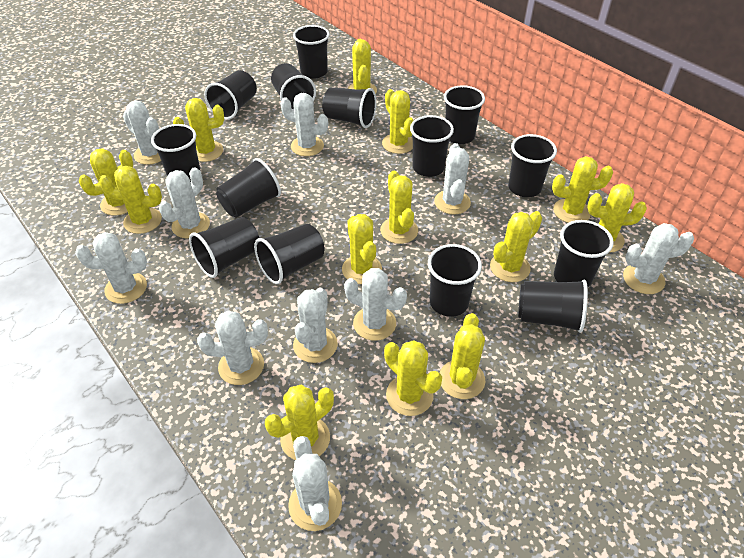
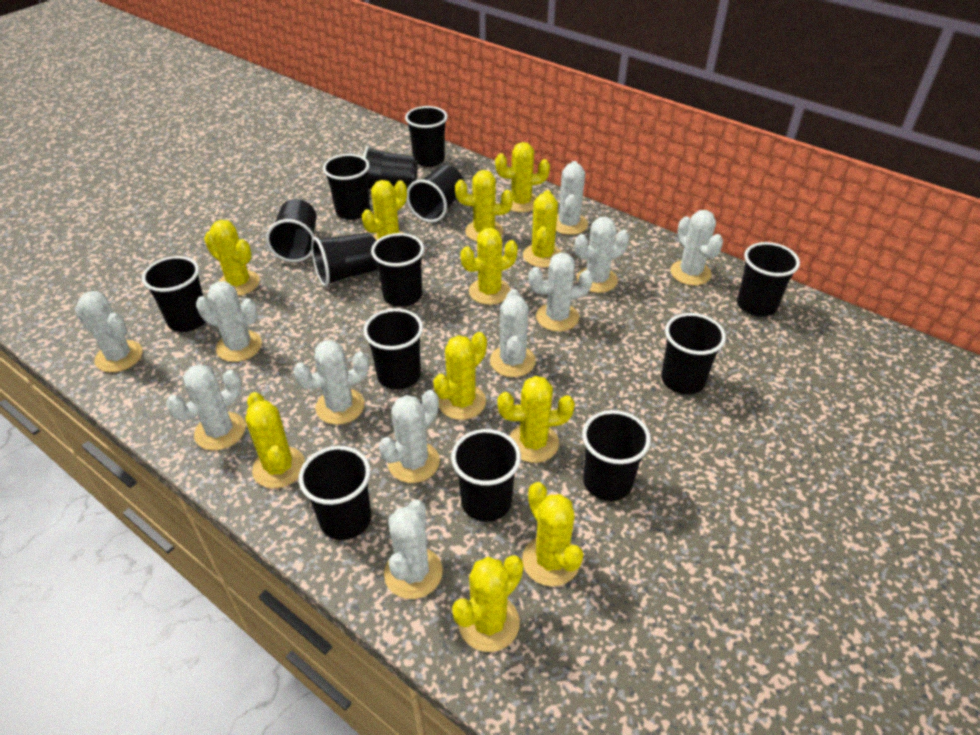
white cactus: 10 -> 11
yellow cactus: 13 -> 11

